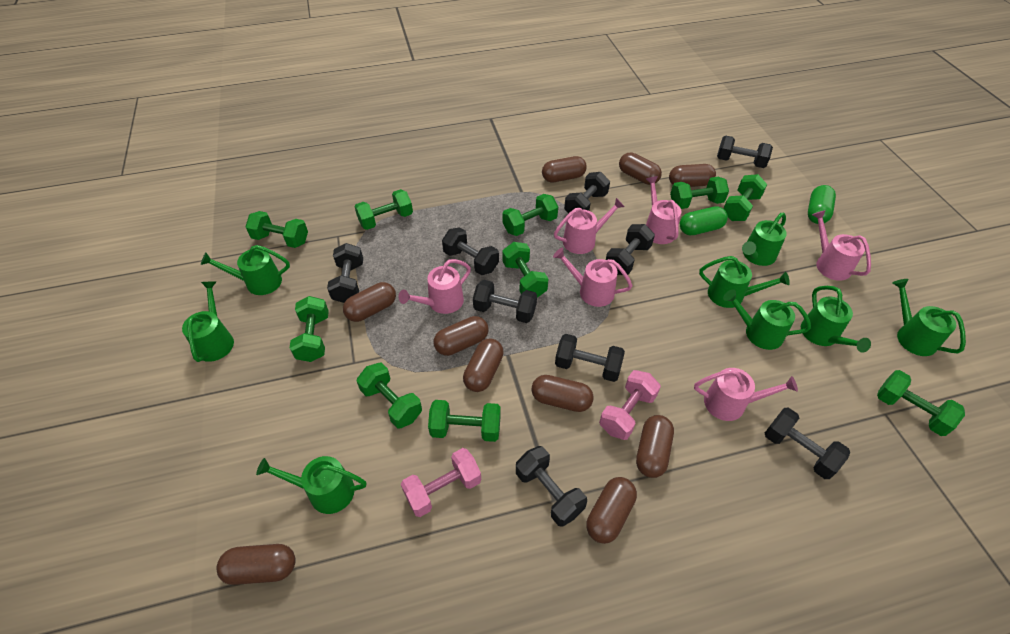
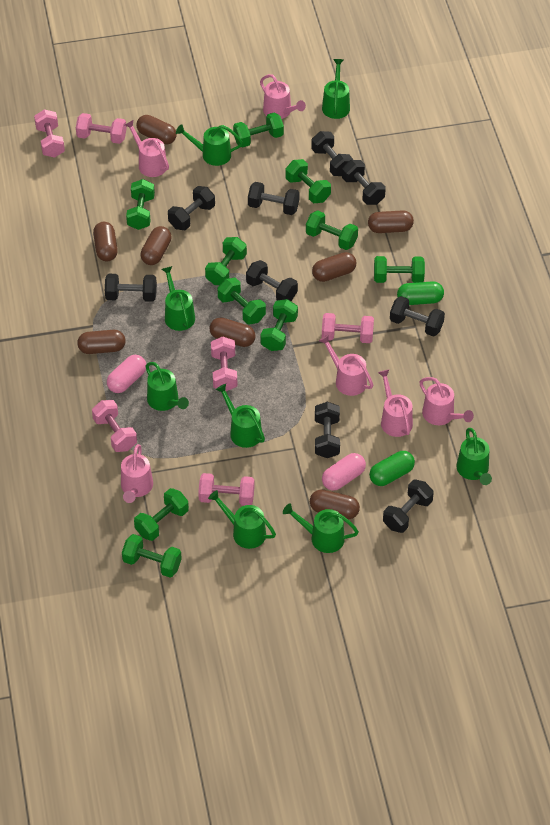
brown capsule: 10 -> 8
pink capsule: 0 -> 2
pink dumbbell: 2 -> 6

